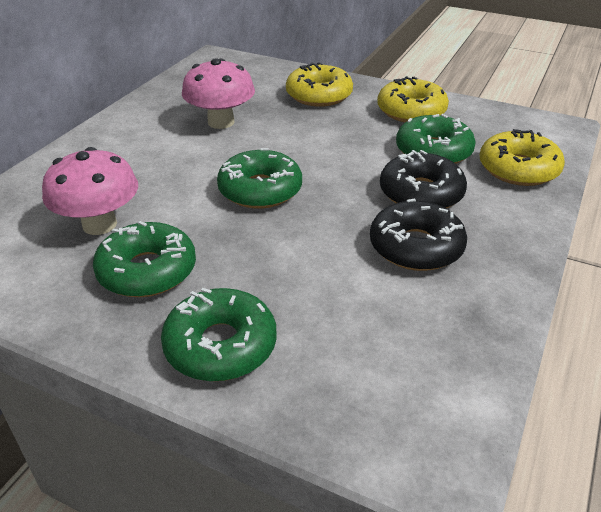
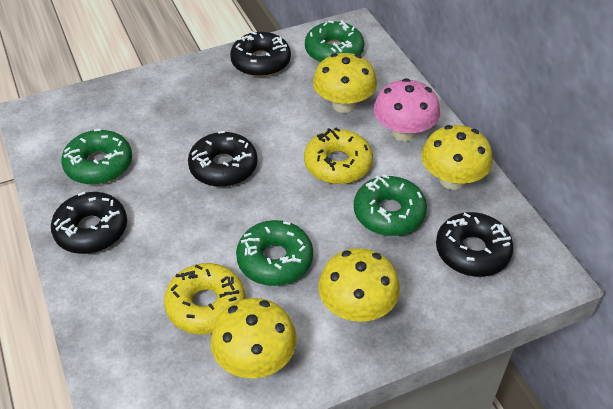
black donut: 2 -> 4
pink mushroom: 2 -> 1
yellow donut: 3 -> 2
yellow mushroom: 0 -> 4

